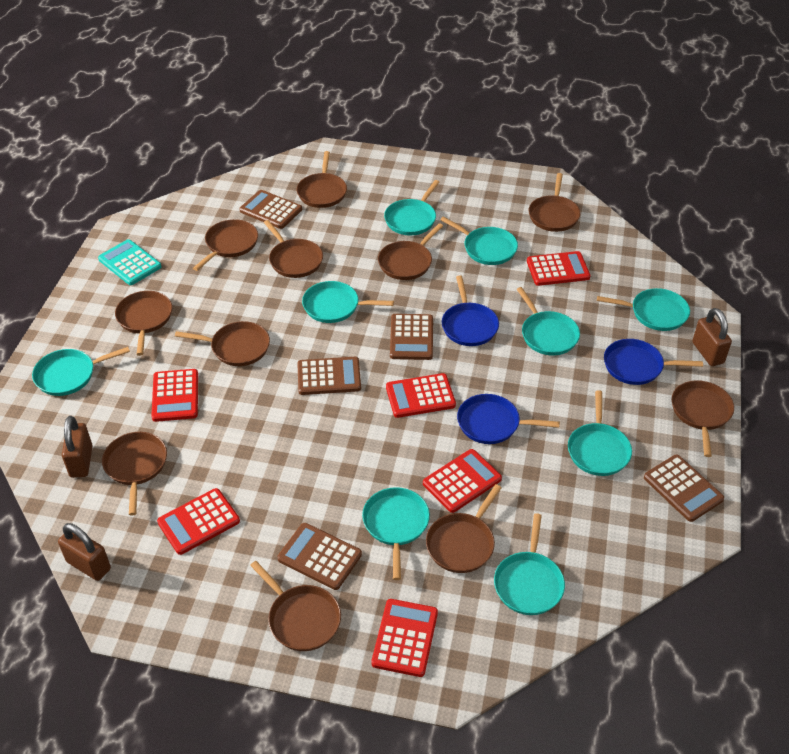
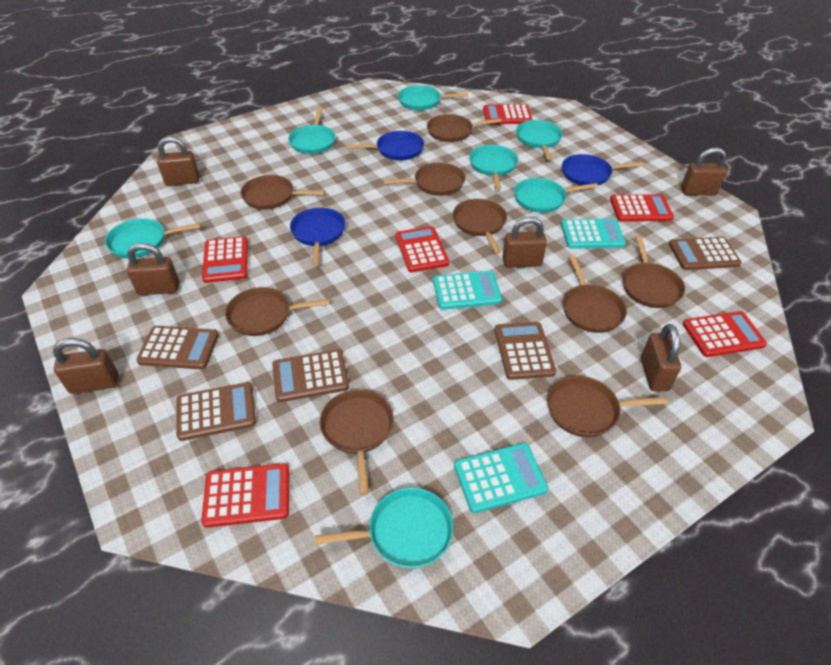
brown padlock: 3 -> 6
brown pan: 11 -> 9
turquoise calculator: 1 -> 3
turquoise pan: 9 -> 7

